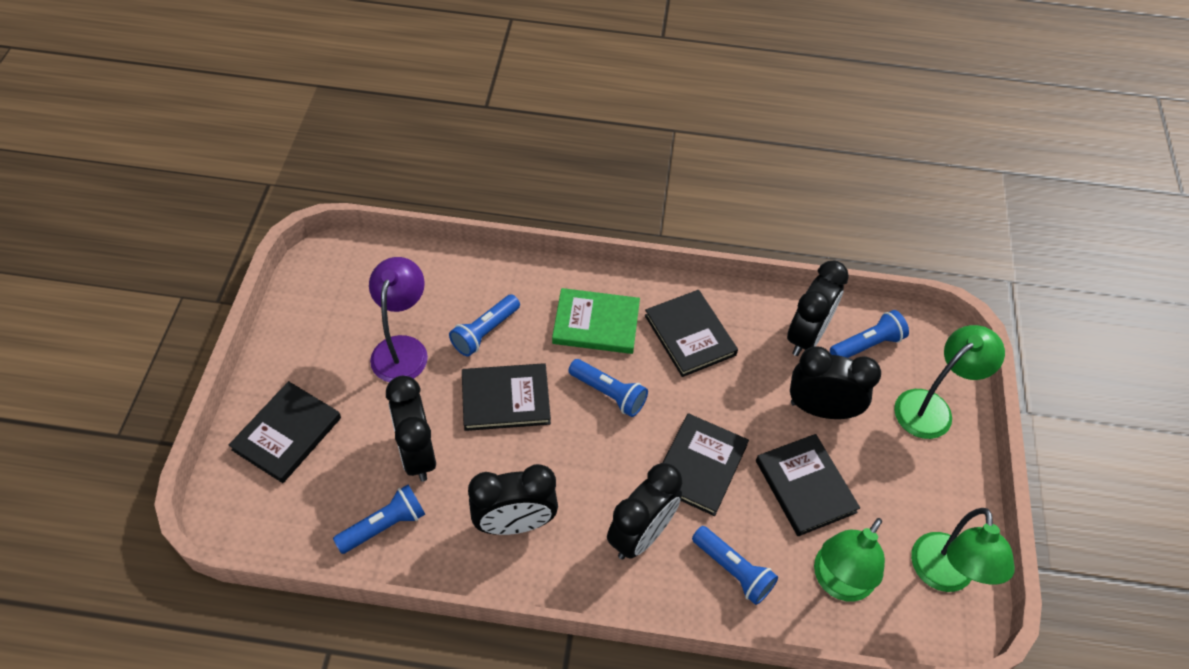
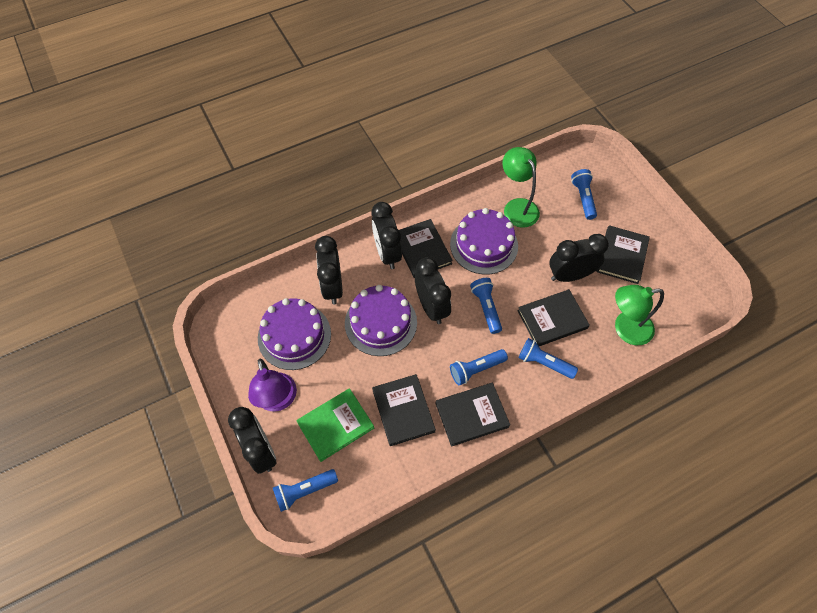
green lamp: 3 -> 2
purple cake: 0 -> 3

